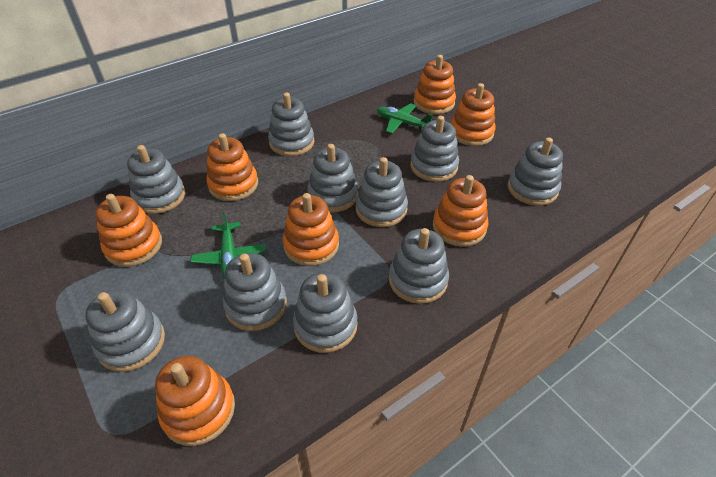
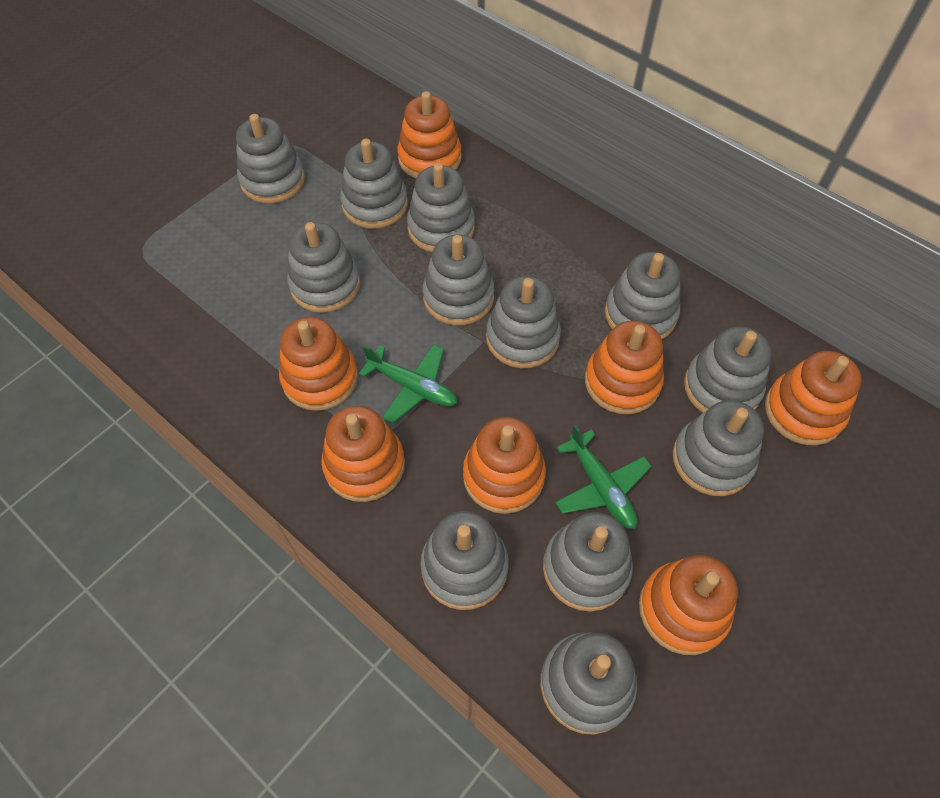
grey stacking toy: 10 -> 12

